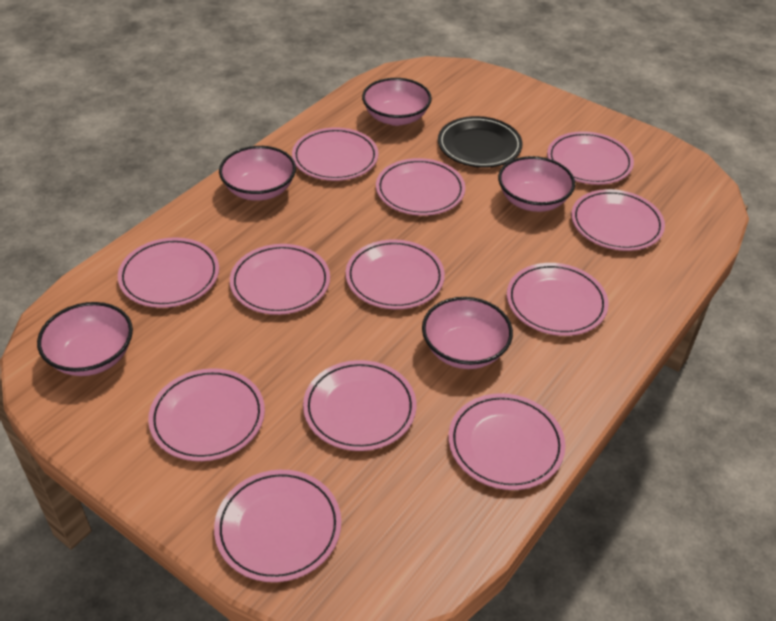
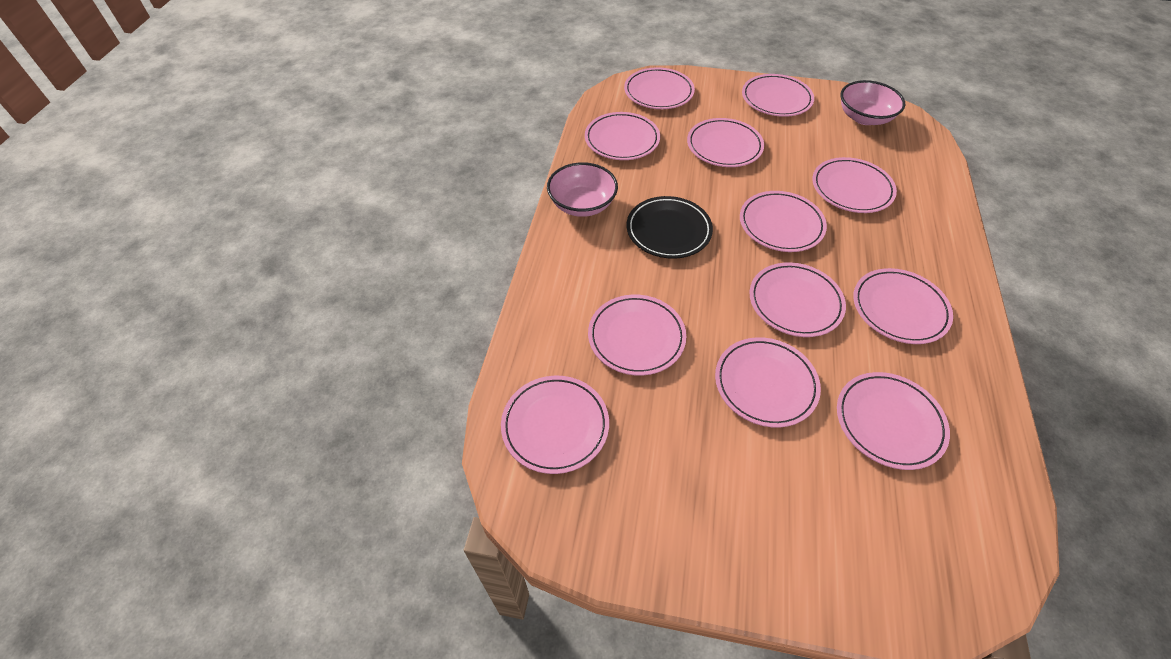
pink bowl: 5 -> 2

